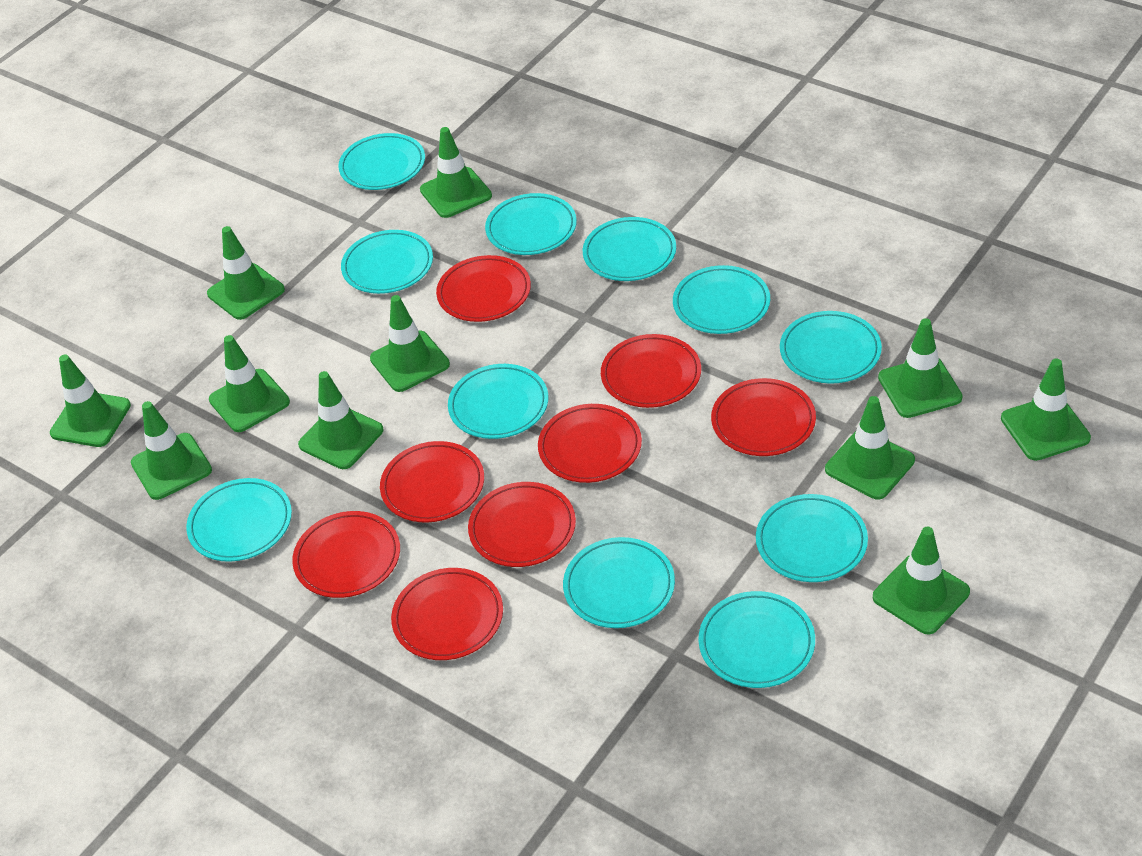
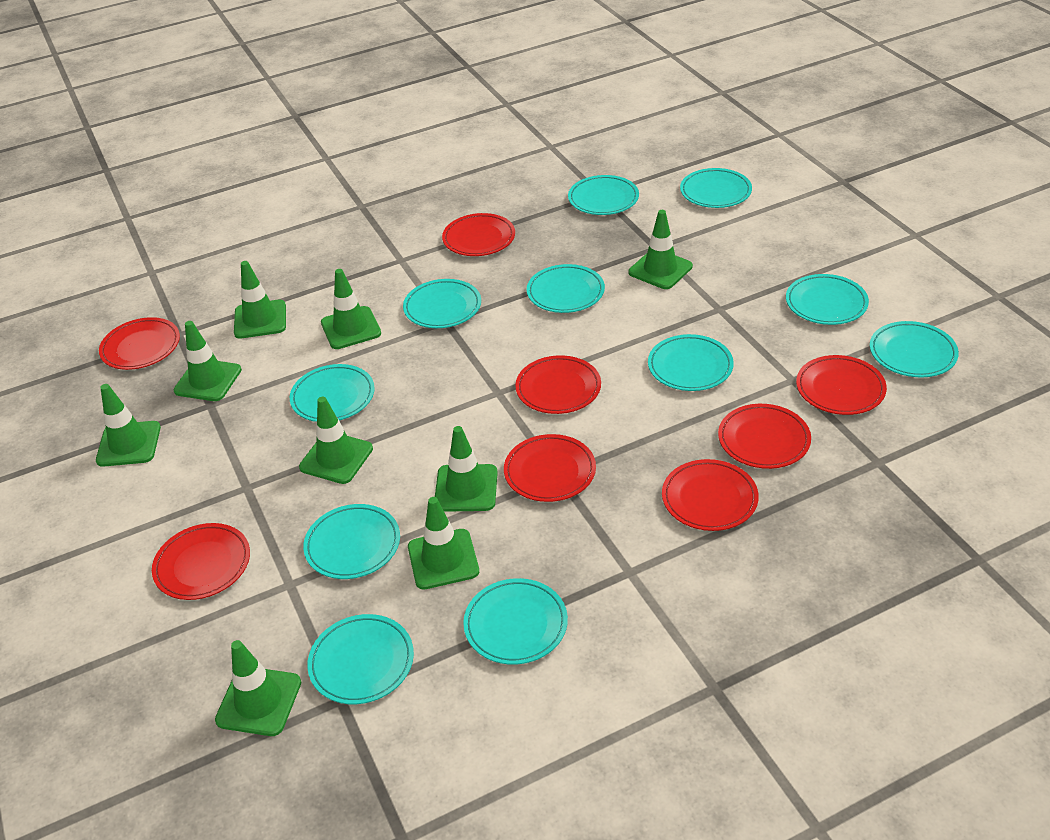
green traffic cone: 11 -> 9

